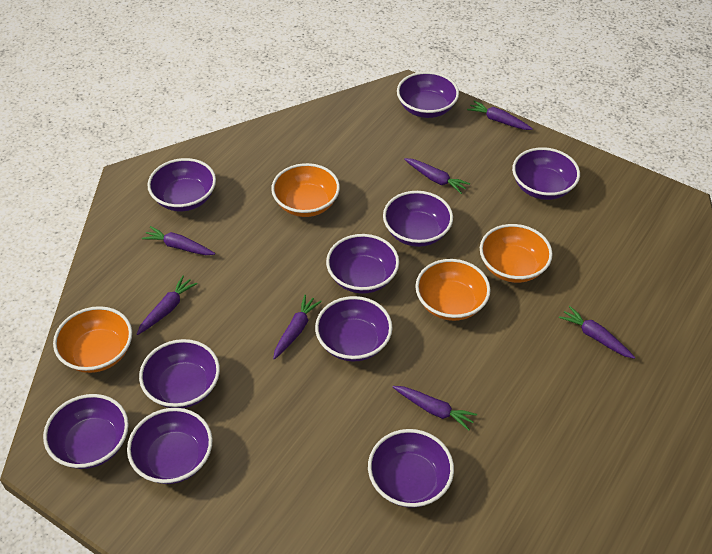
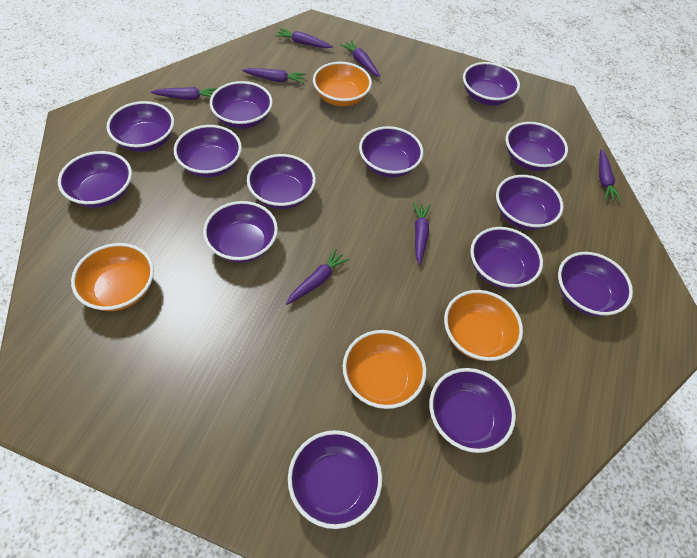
purple bowl: 10 -> 14

